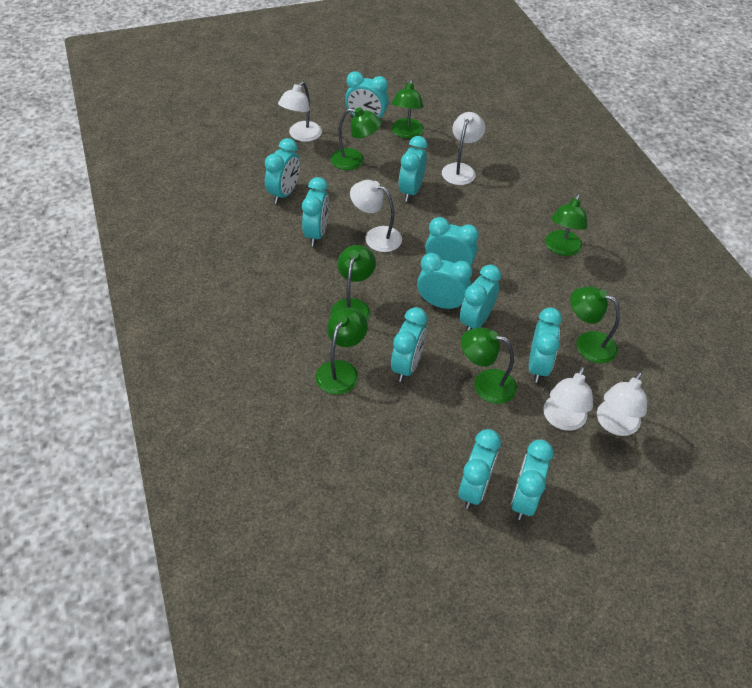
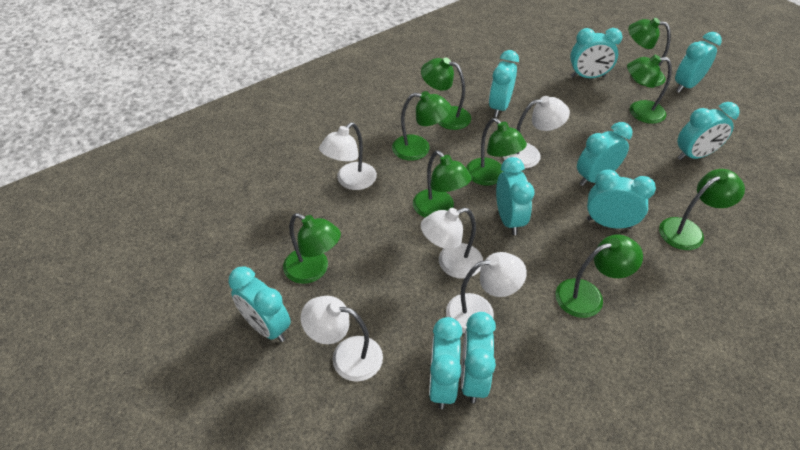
green lamp: 7 -> 9
turquoise clock: 11 -> 10

